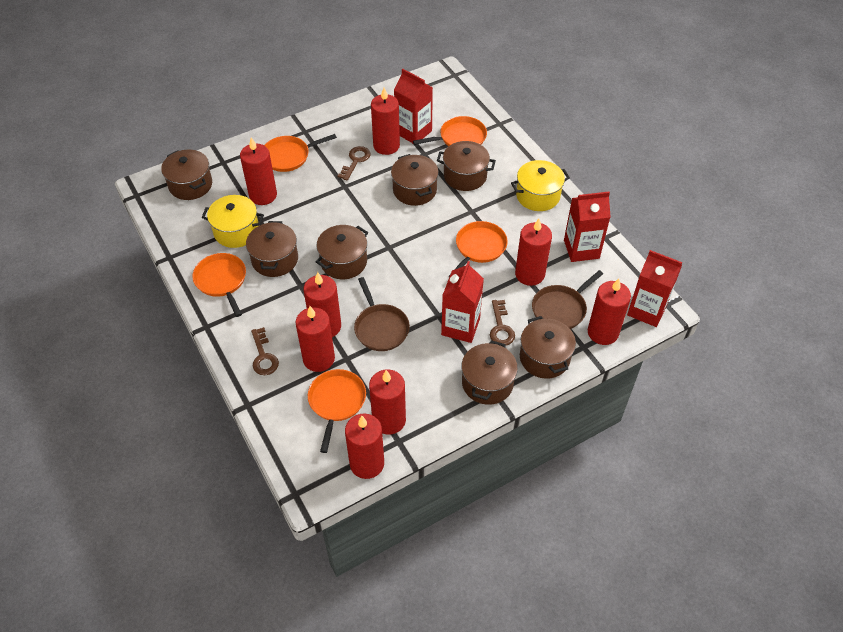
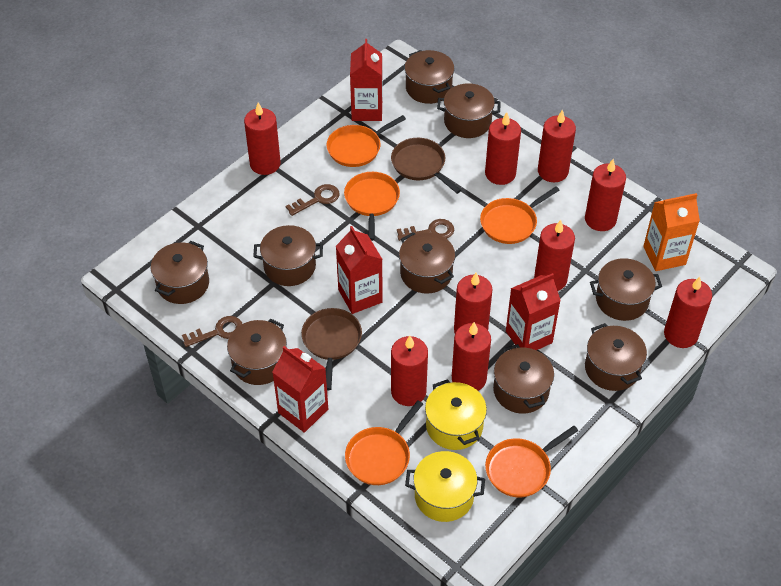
brown pot: 7 -> 9
orange carton: 0 -> 1
red candle: 8 -> 9

